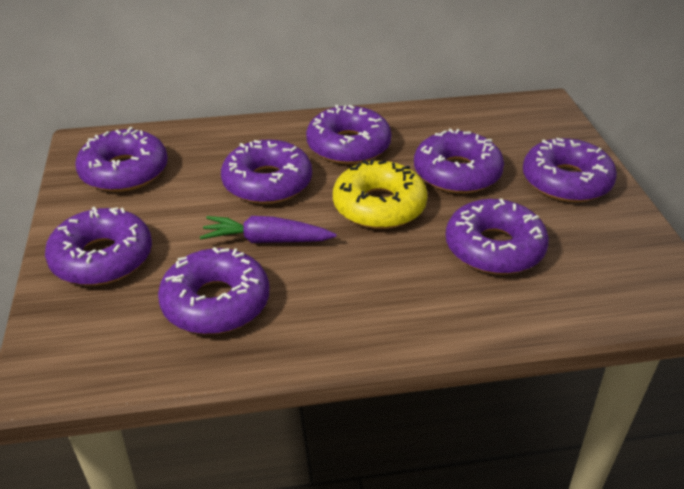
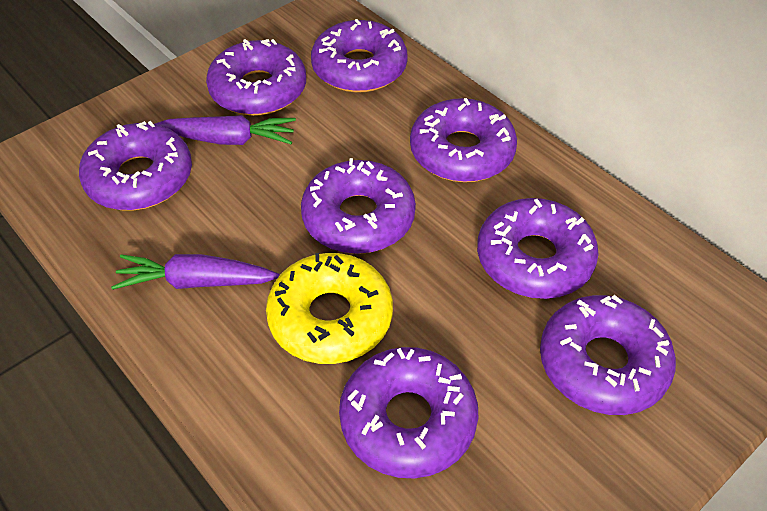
purple carrot: 1 -> 2

